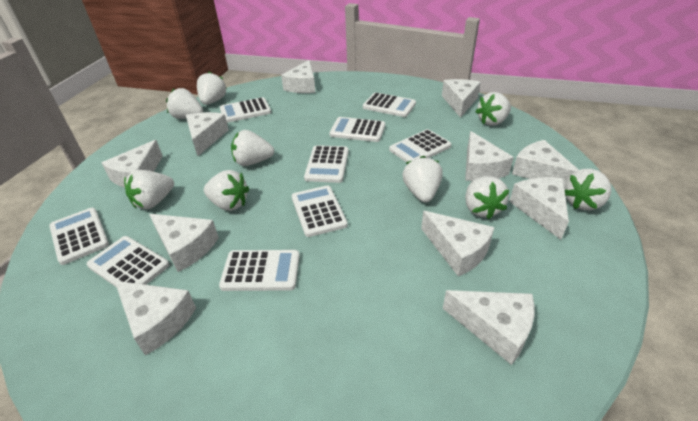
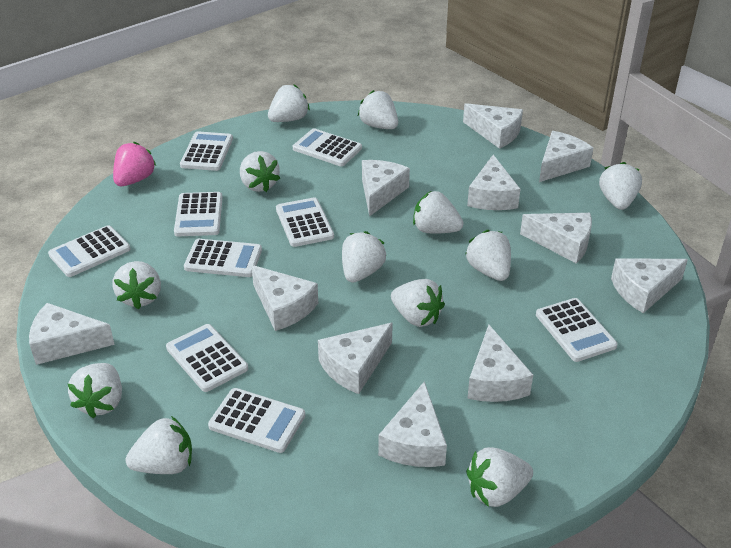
pink strawberry: 0 -> 1
white strawberry: 9 -> 12

